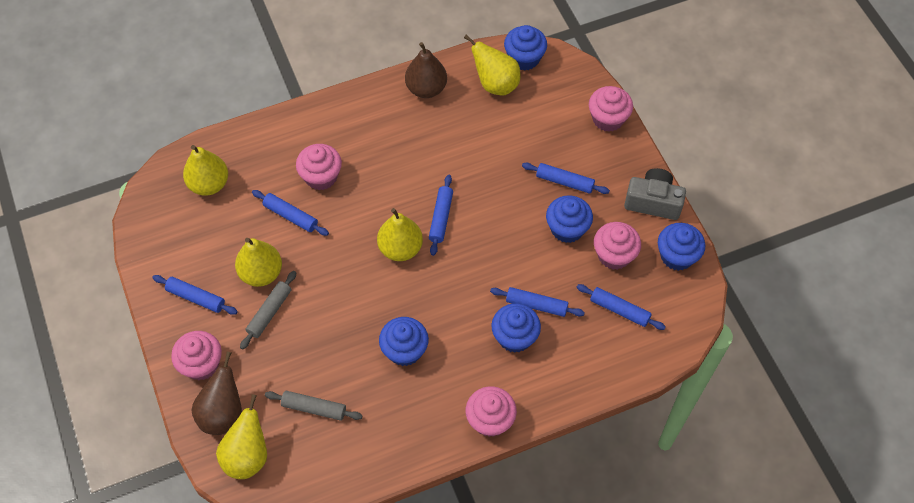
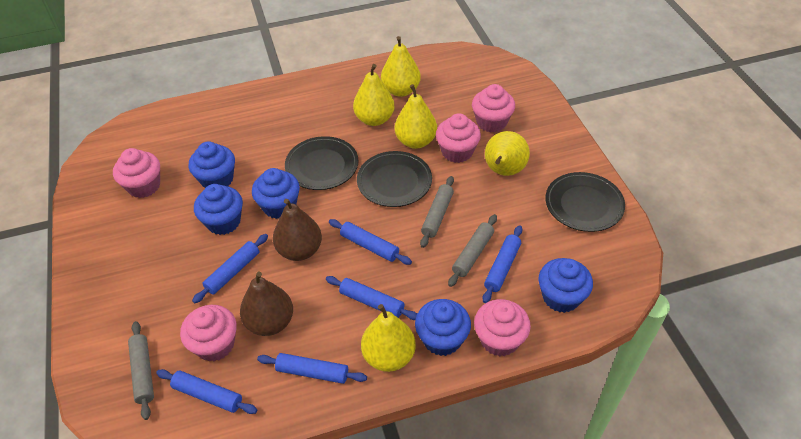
black plate: 0 -> 3
grey camera: 1 -> 0
grey rolling pin: 2 -> 3

